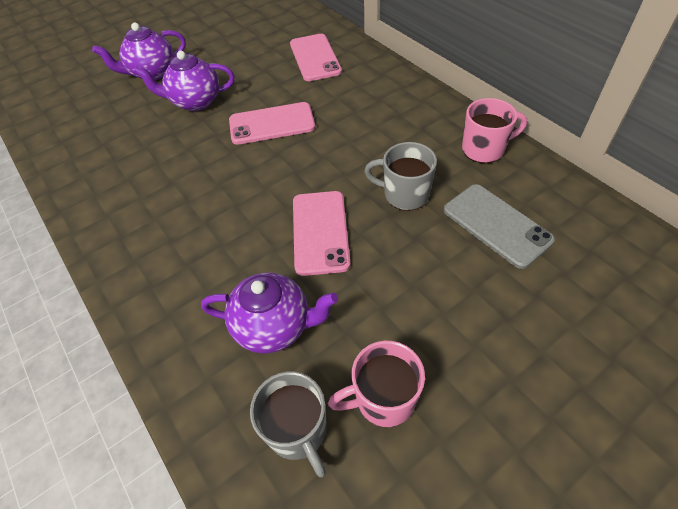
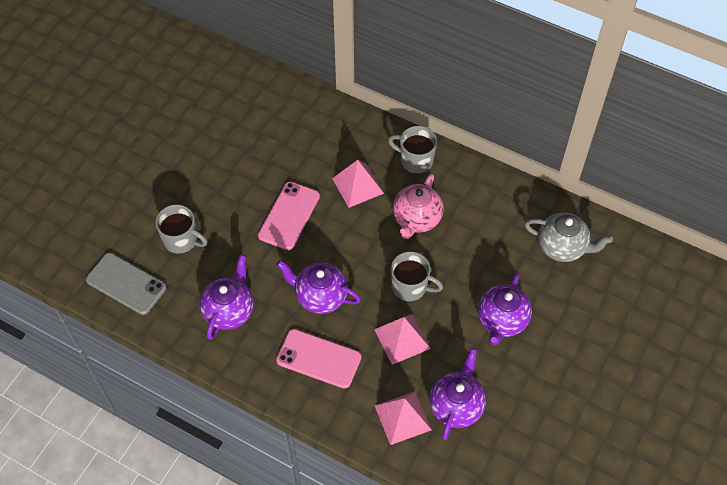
grey mug: 2 -> 3
grey teapot: 0 -> 1
pink mug: 2 -> 0
pink phone: 3 -> 2
pink pyramid: 0 -> 3
pink teapot: 0 -> 1
purple teapot: 3 -> 4

